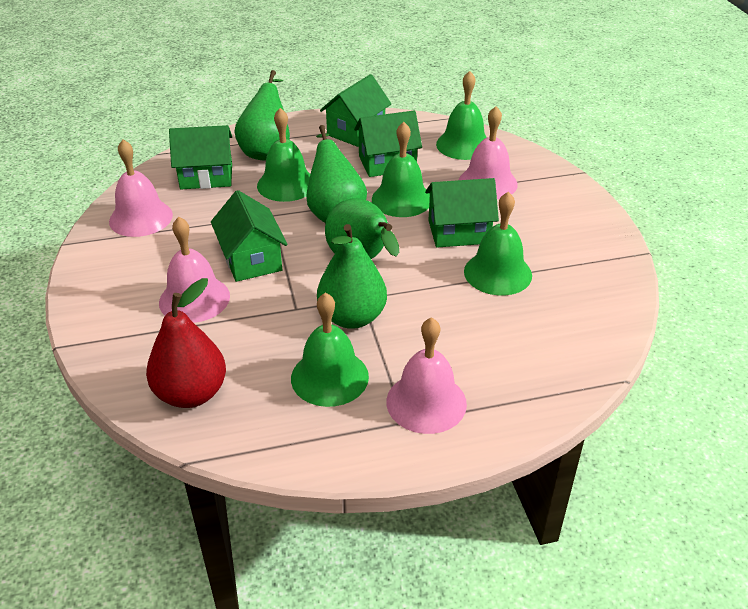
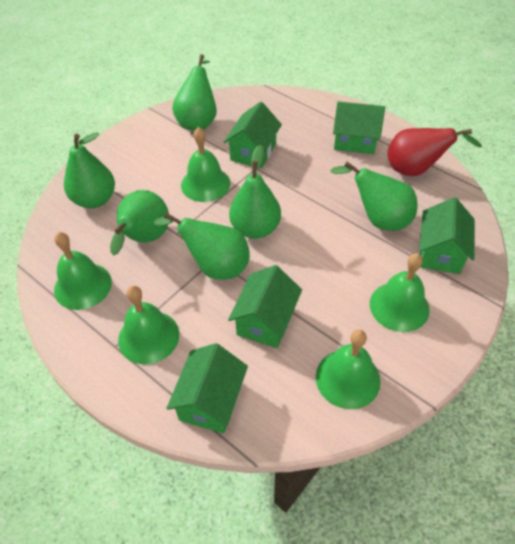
green pear: 4 -> 6
pink bell: 4 -> 0

